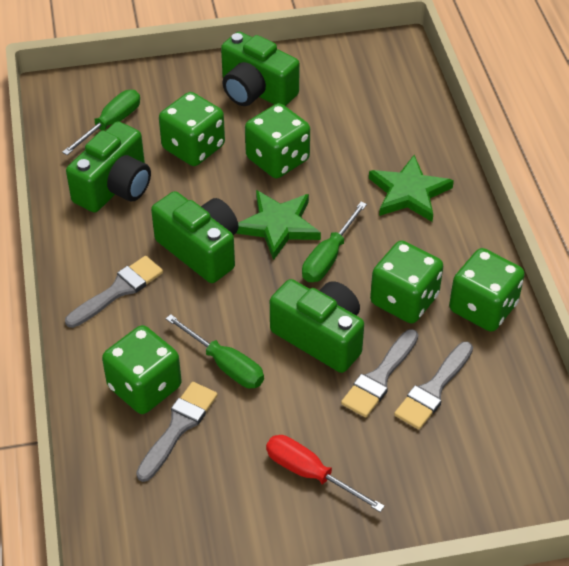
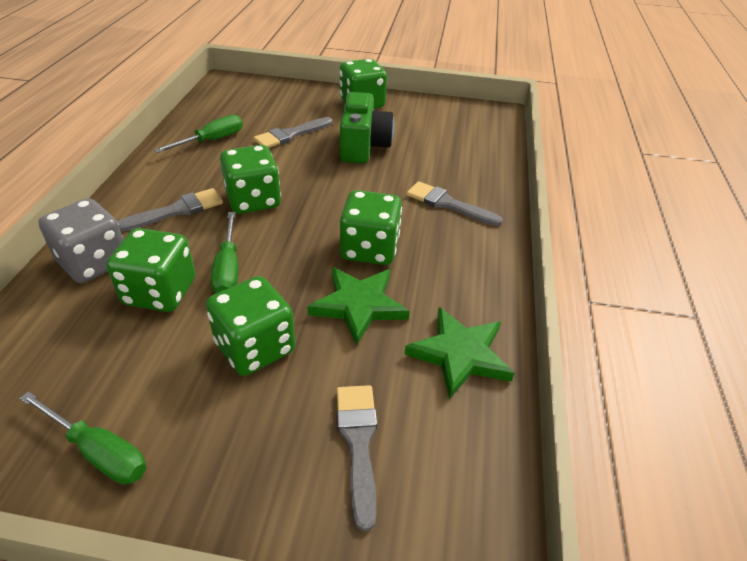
green camera: 4 -> 1
grey dice: 0 -> 1
red screwdriver: 1 -> 0

